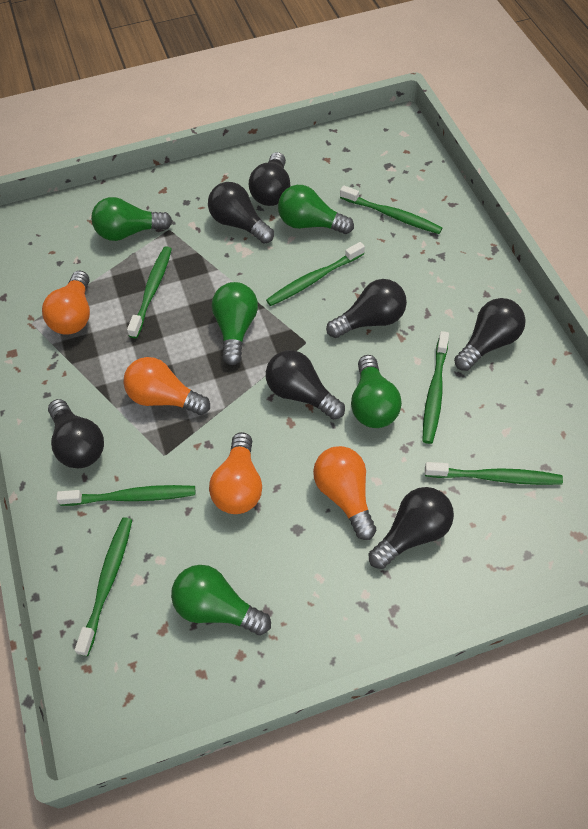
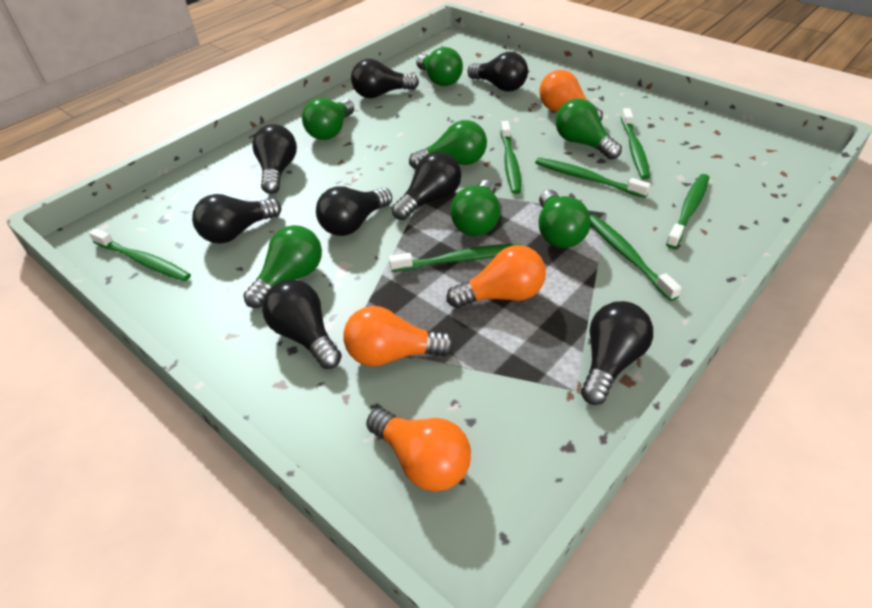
black light bulb: 7 -> 8
green light bulb: 5 -> 7

